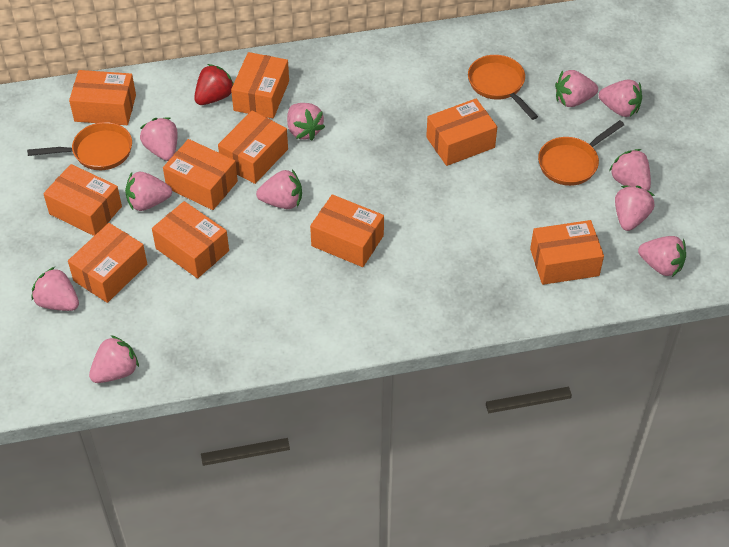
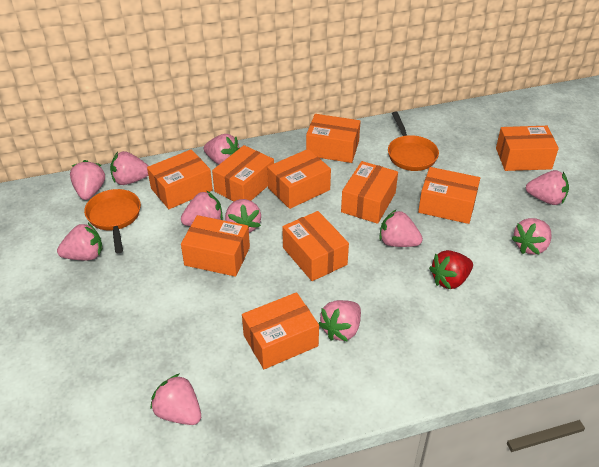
orange pan: 3 -> 2

